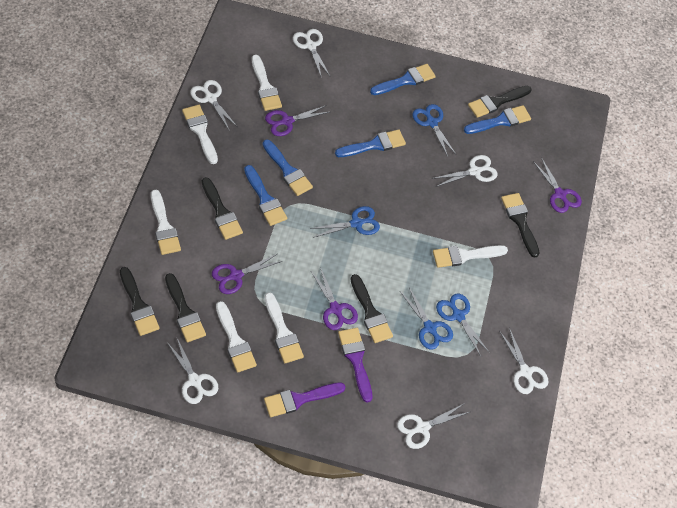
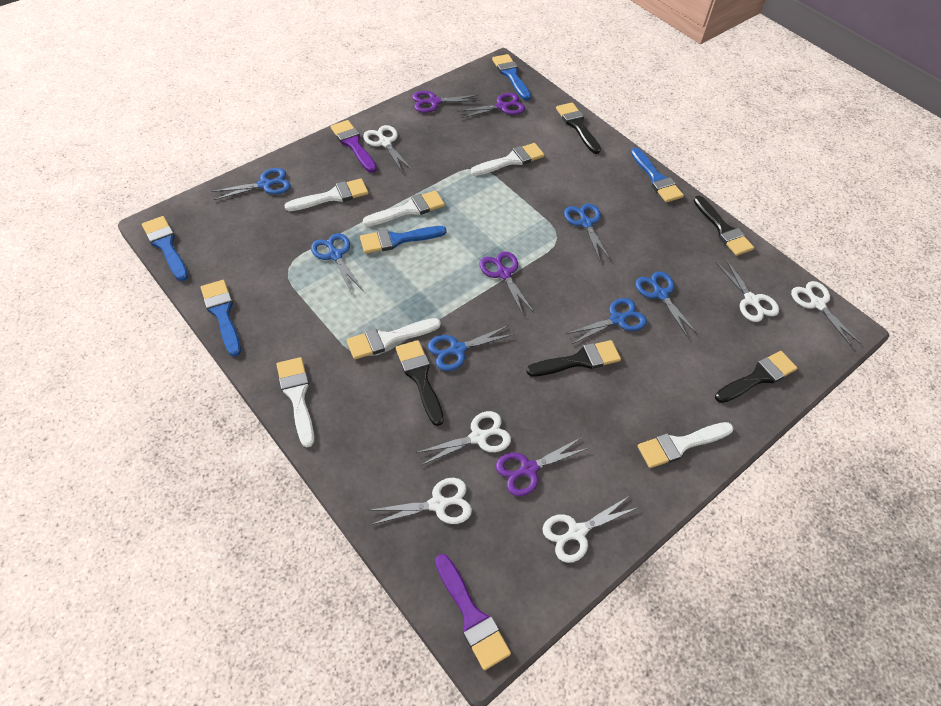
black brush: 6 -> 5
blue scissors: 4 -> 6

